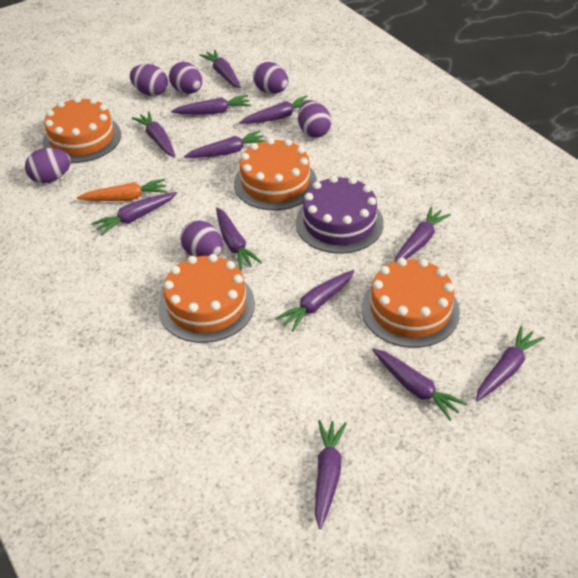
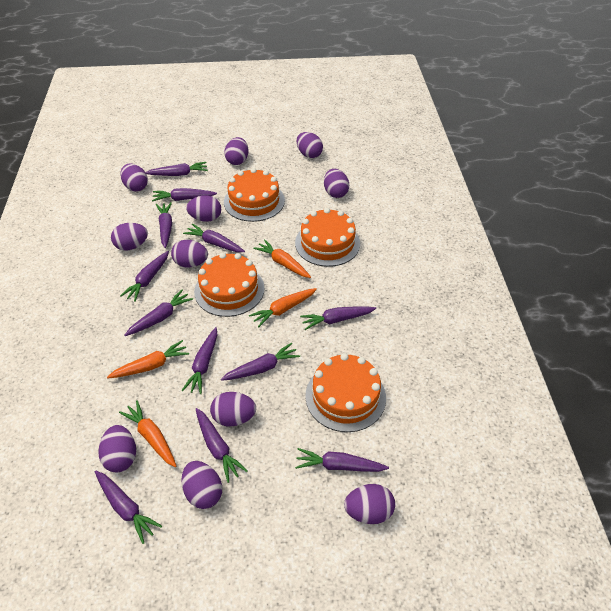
orange carrot: 1 -> 4
purple cake: 1 -> 0
purple egg: 6 -> 11

